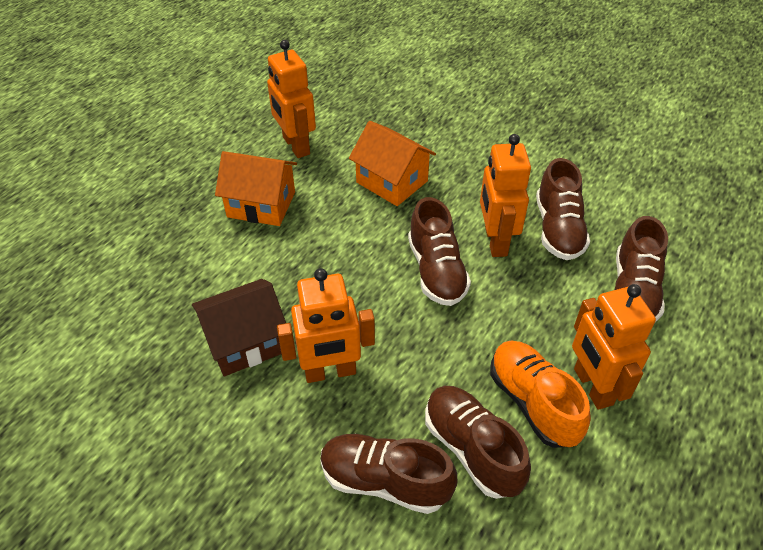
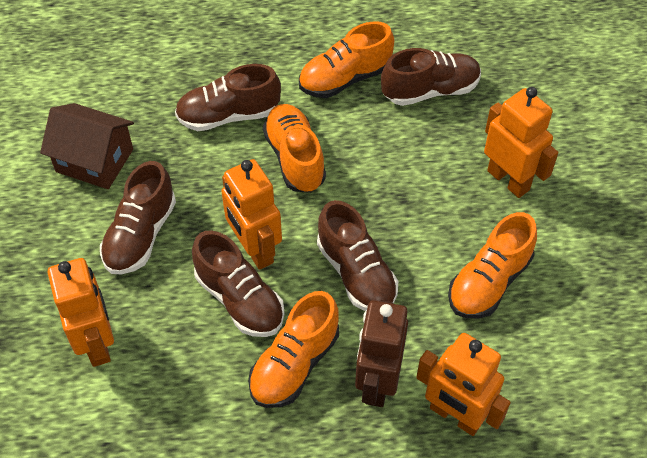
brown robot: 0 -> 1
orange house: 2 -> 0
orange shoe: 1 -> 4

